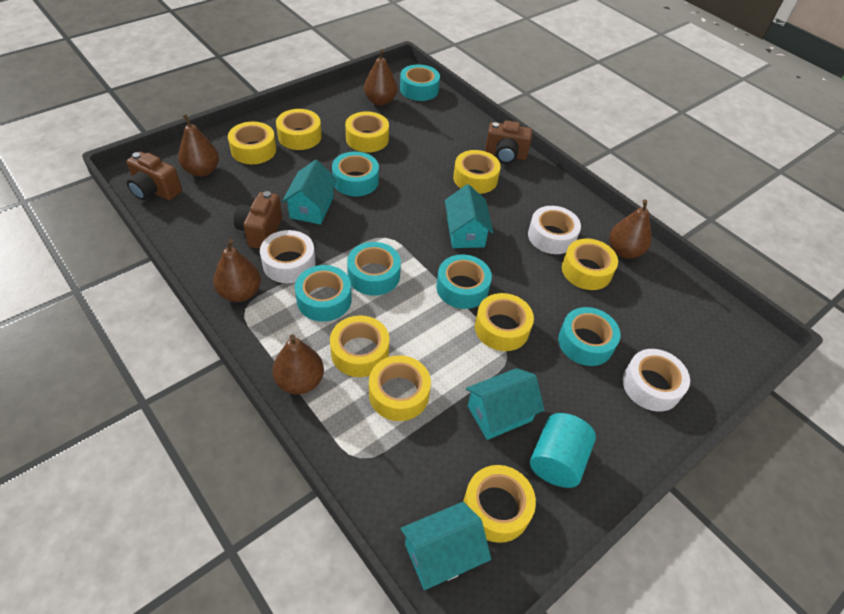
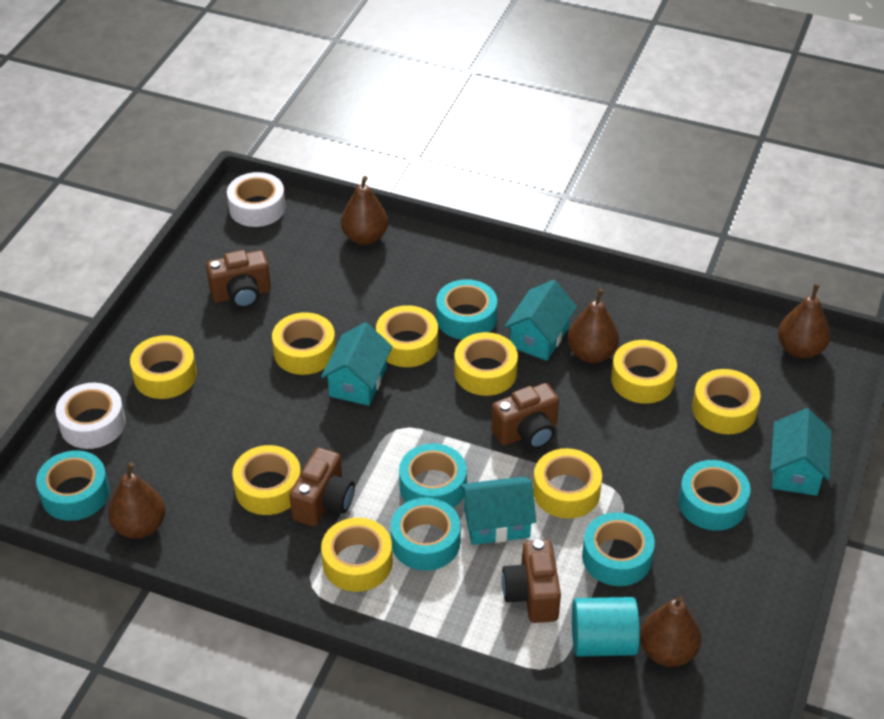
brown camera: 3 -> 4
white tape: 3 -> 2

